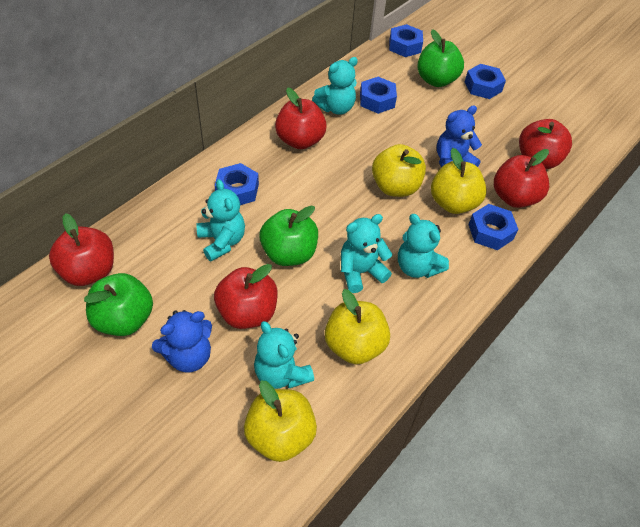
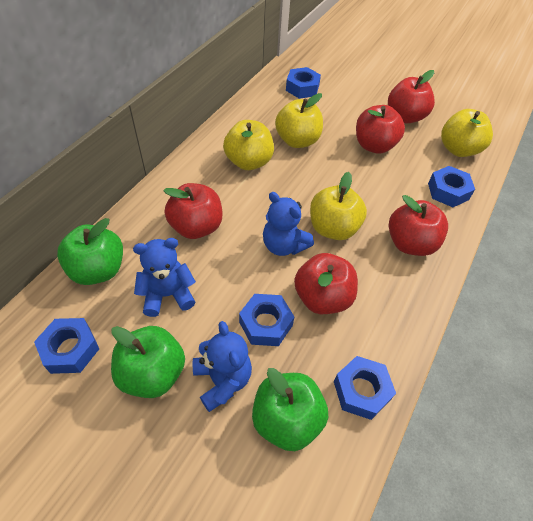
blue teddy bear: 2 -> 3
turquoise teddy bear: 5 -> 0

